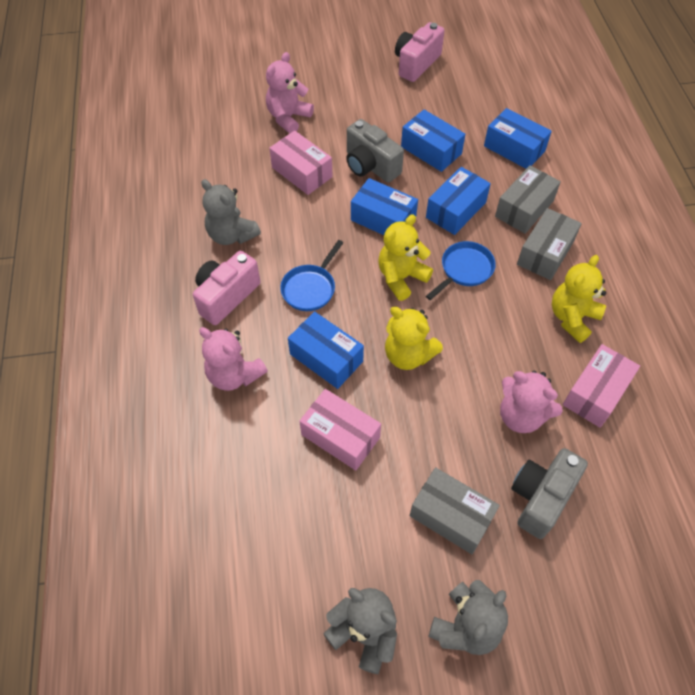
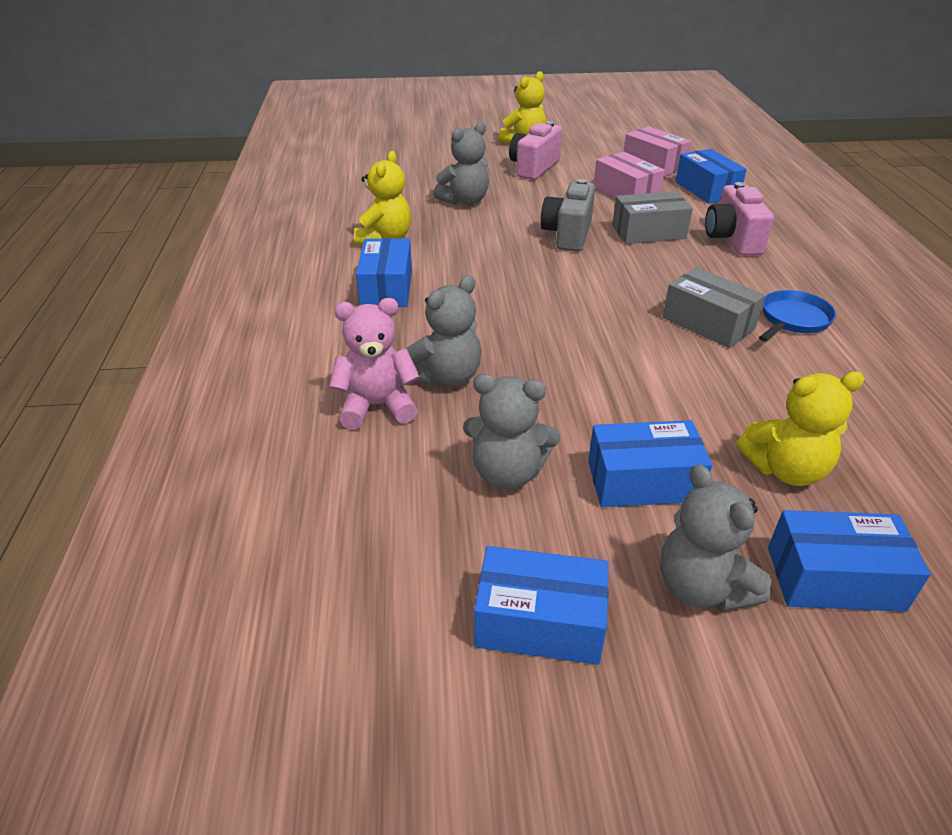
blue pan: 2 -> 1
grey box: 3 -> 2
grey camera: 2 -> 1
grey teddy bear: 3 -> 4
pink box: 3 -> 2
pink teddy bear: 3 -> 1

